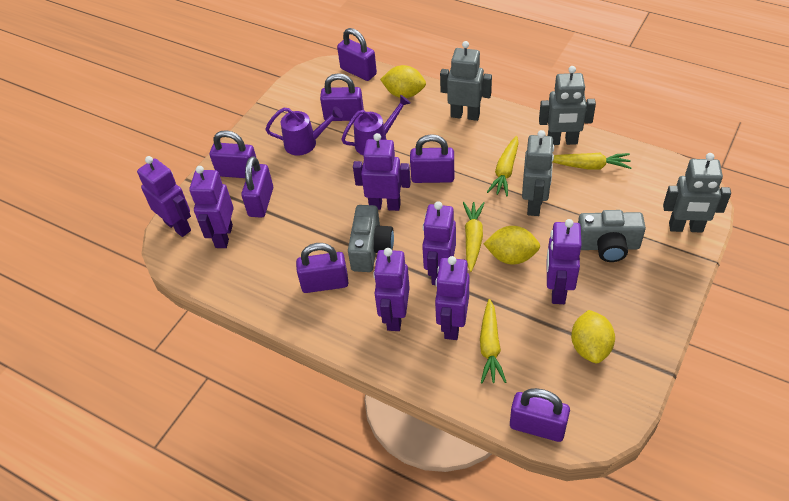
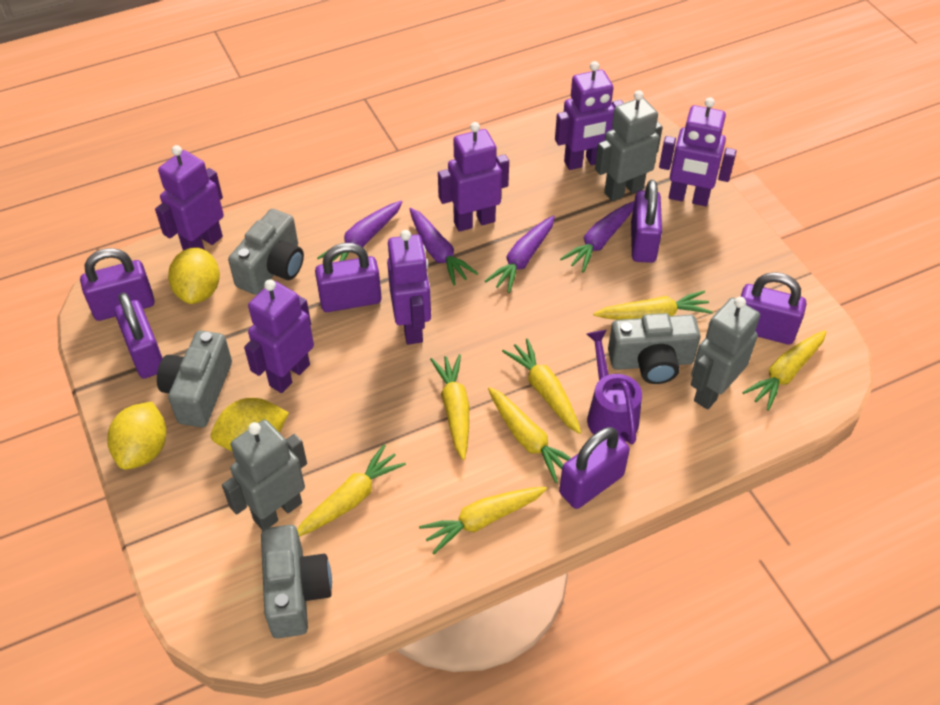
grey camera: 2 -> 4
grey robot: 4 -> 3
purple carrot: 0 -> 4
purple padlock: 7 -> 6
purple robot: 7 -> 6
purple watering can: 2 -> 1
yellow carrot: 4 -> 7

